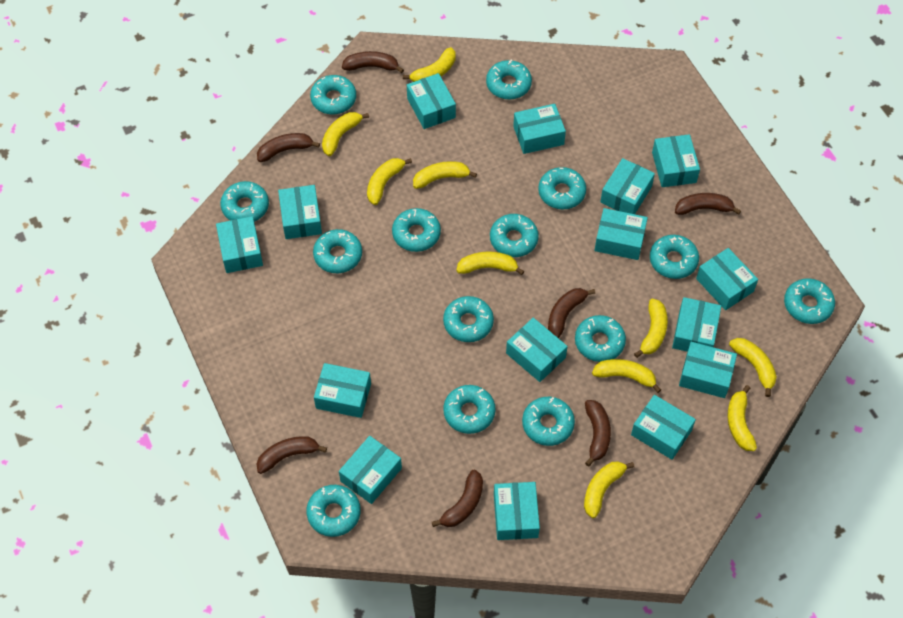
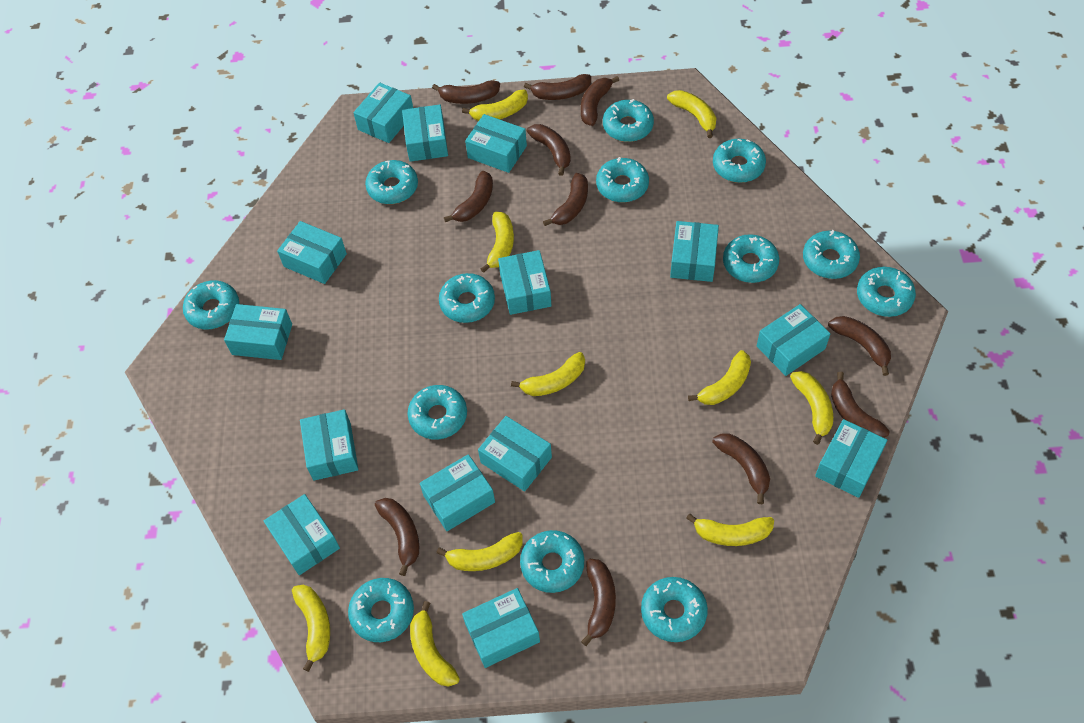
brown banana: 7 -> 11
turquoise box: 15 -> 14
turquoise donut: 14 -> 13

